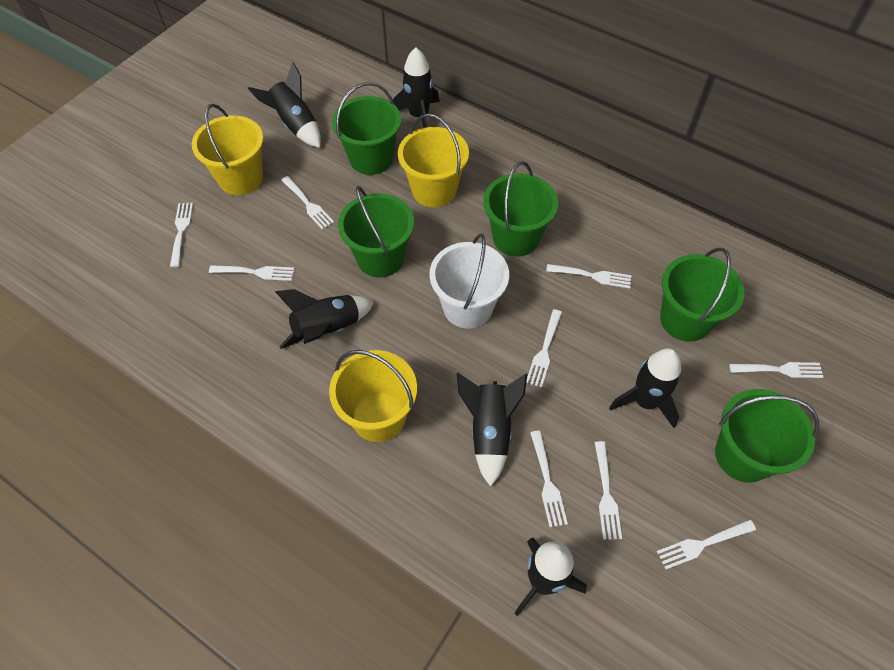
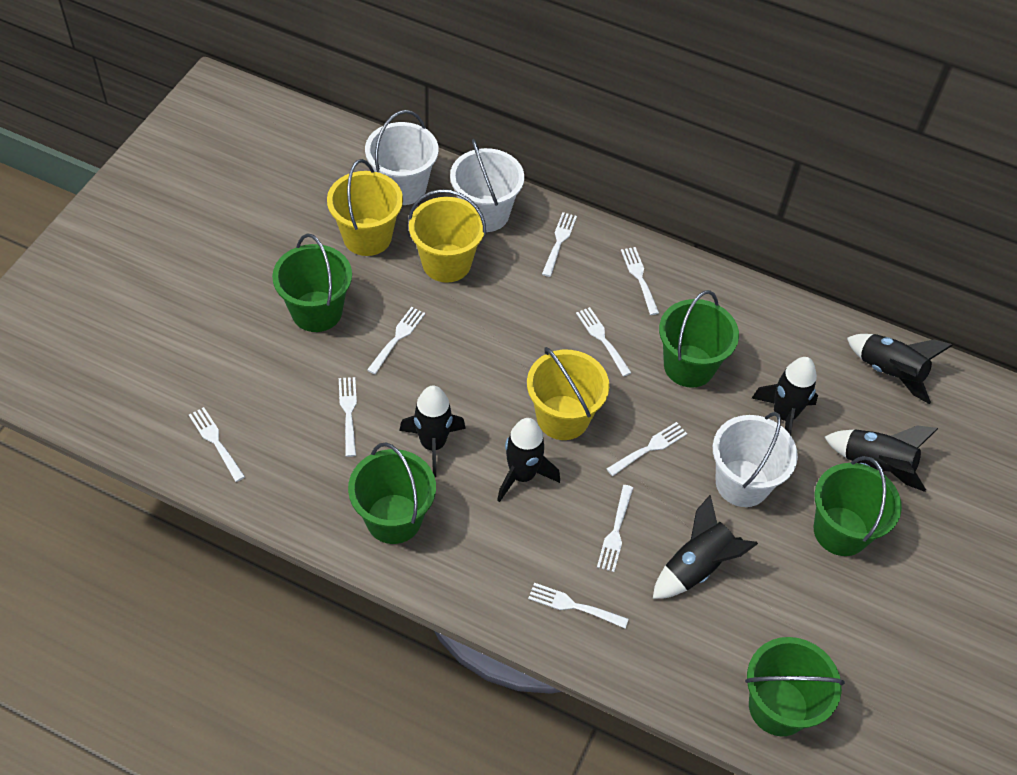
white bucket: 1 -> 3

